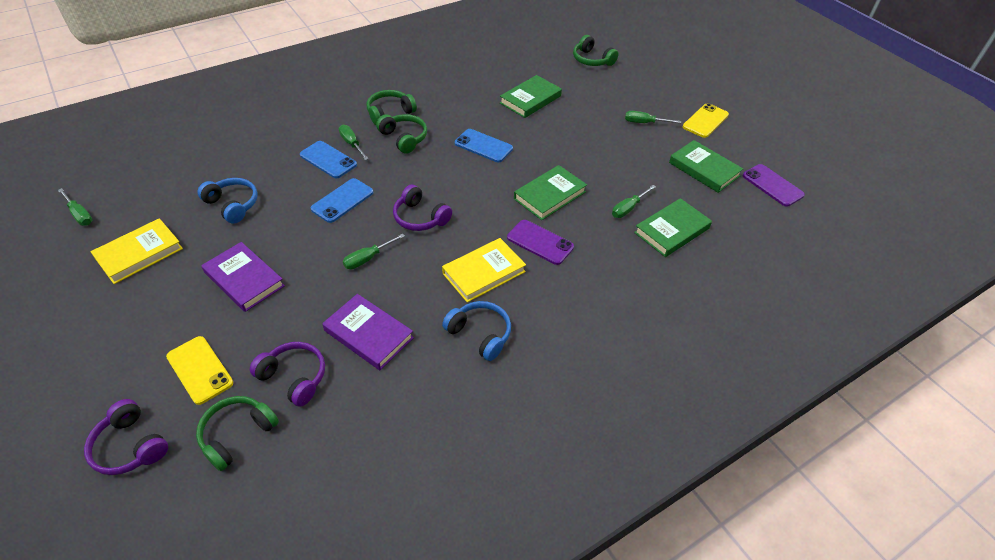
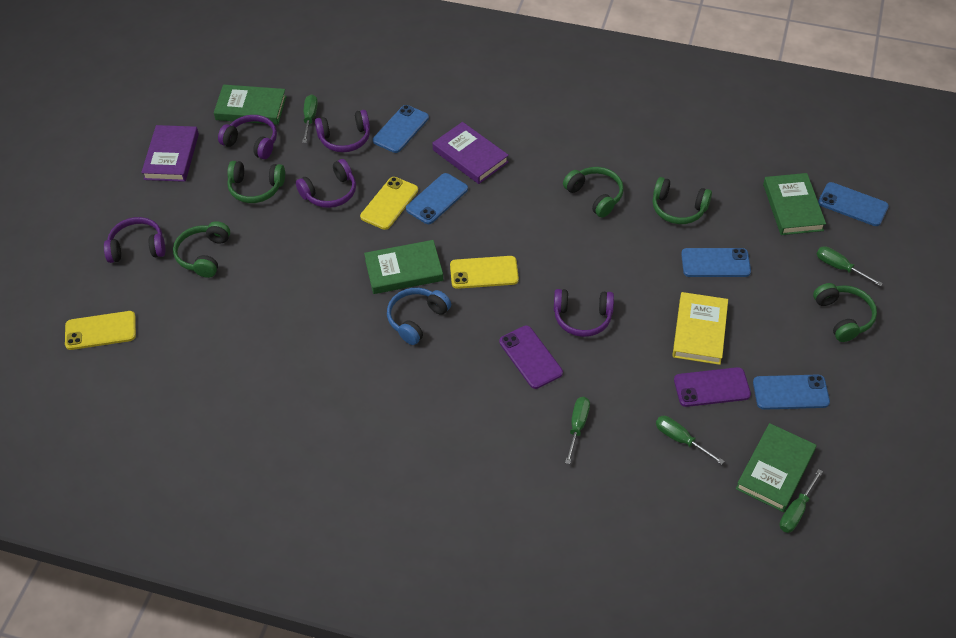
blue headphones: 2 -> 1
blue phone: 3 -> 5
green headphones: 4 -> 5
purple headphones: 3 -> 5
yellow book: 2 -> 1
yellow phone: 2 -> 3

